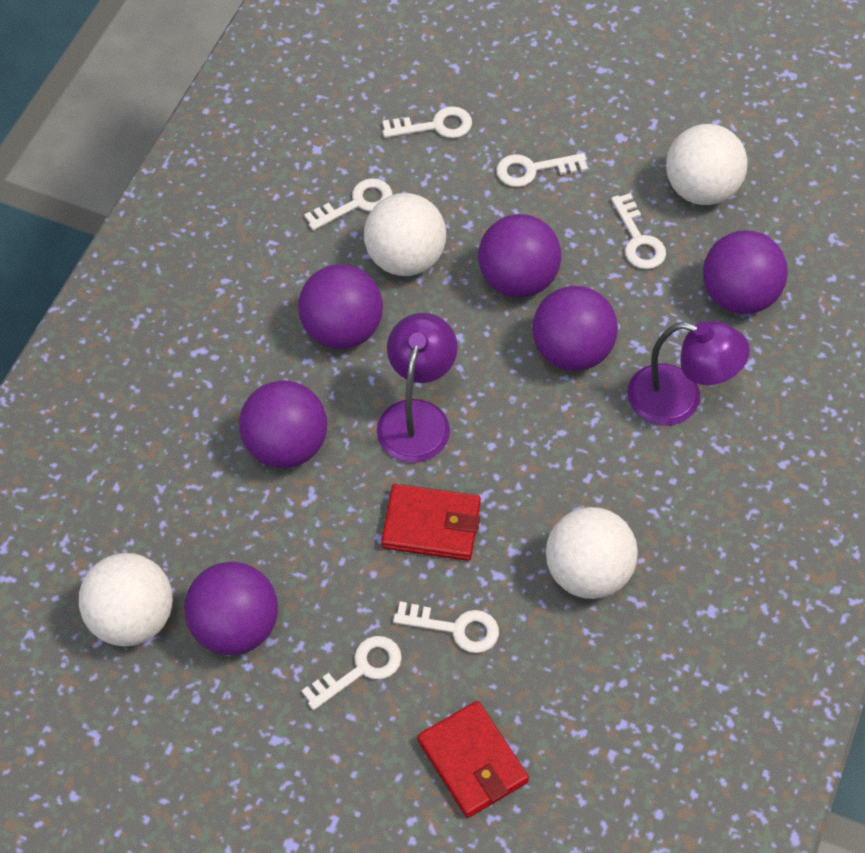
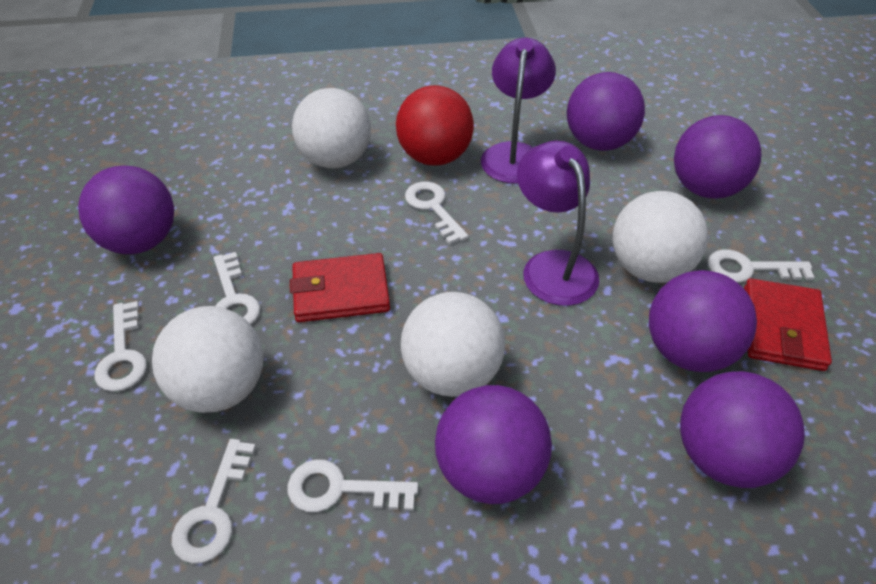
red ball: 0 -> 1

